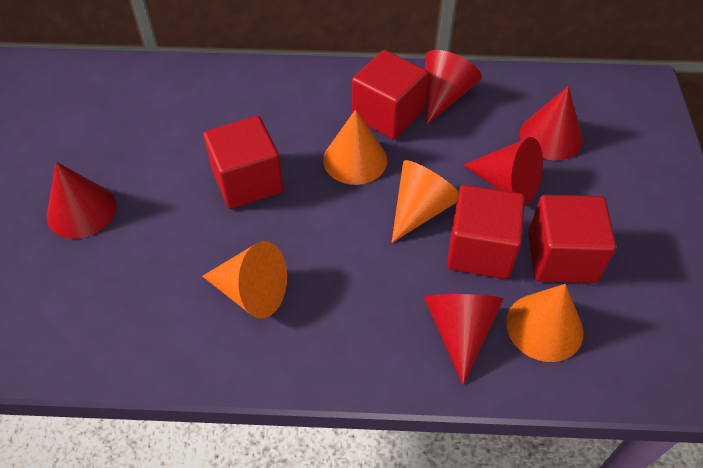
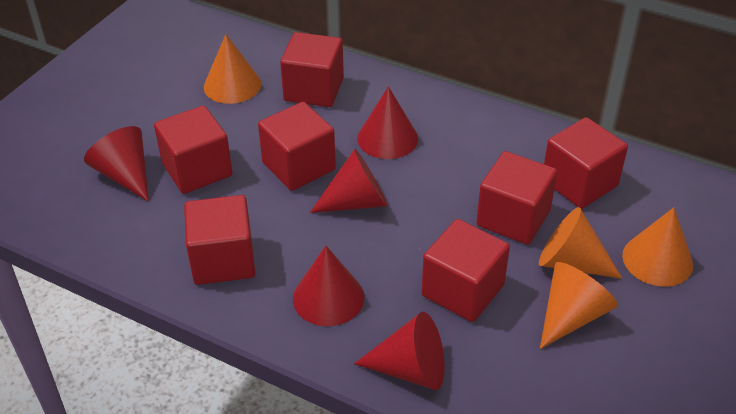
red cube: 4 -> 7

